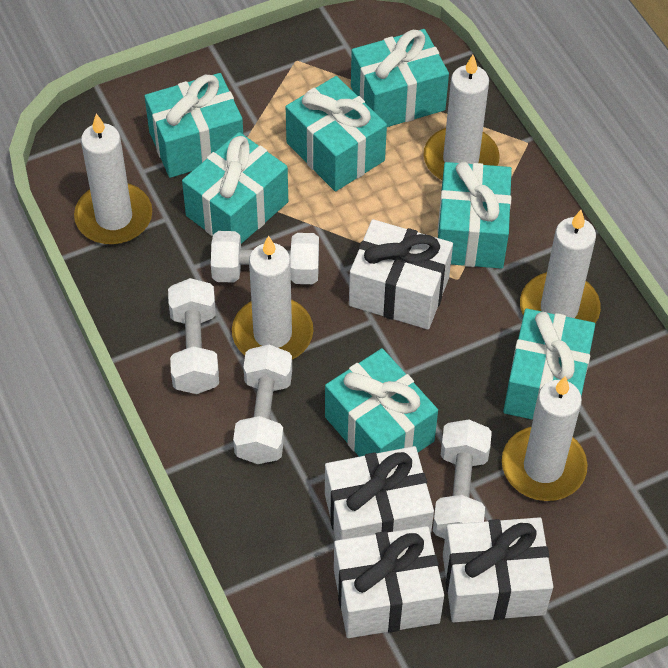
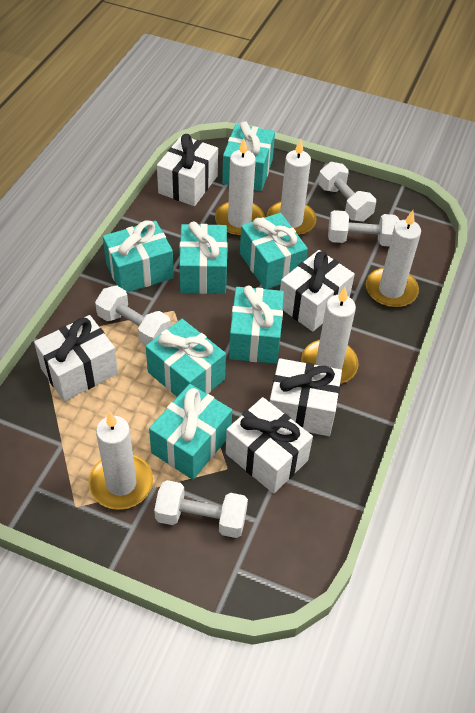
white gift: 4 -> 5

